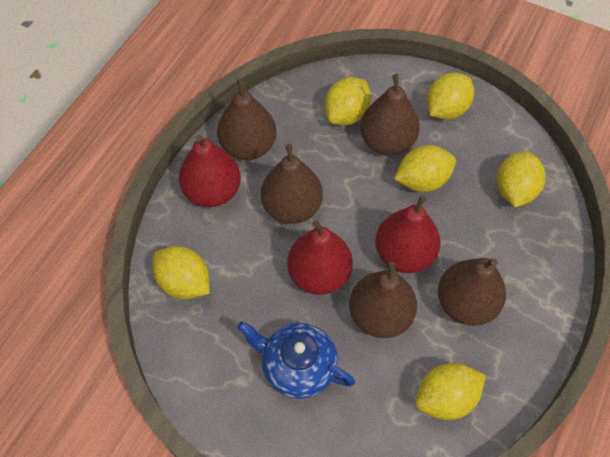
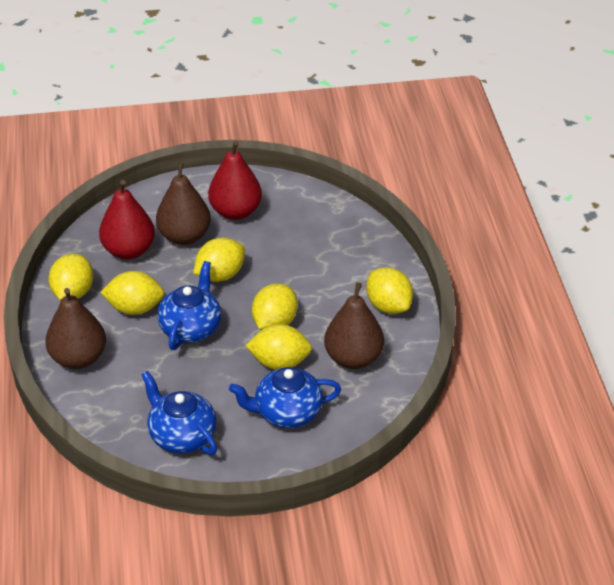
blue teapot: 1 -> 3
brown pear: 5 -> 3
red pear: 3 -> 2

